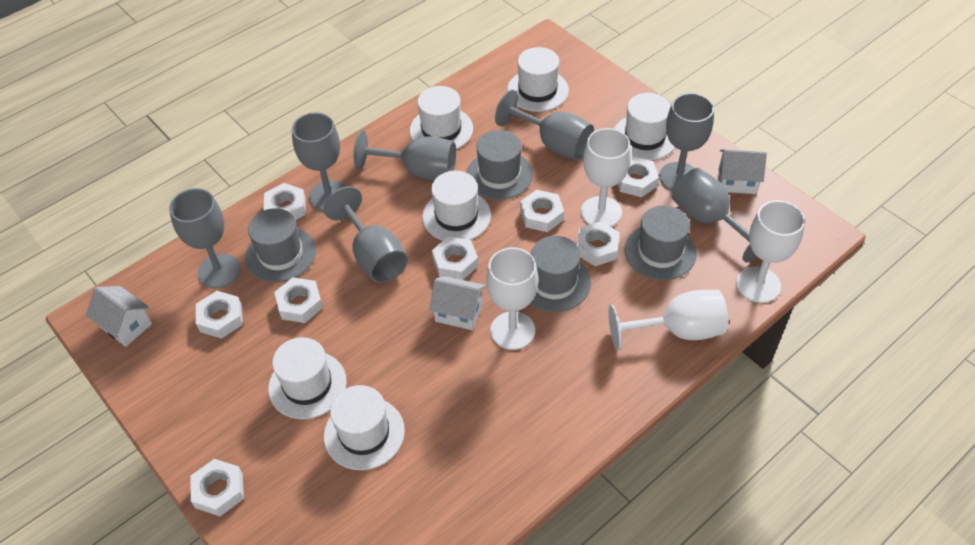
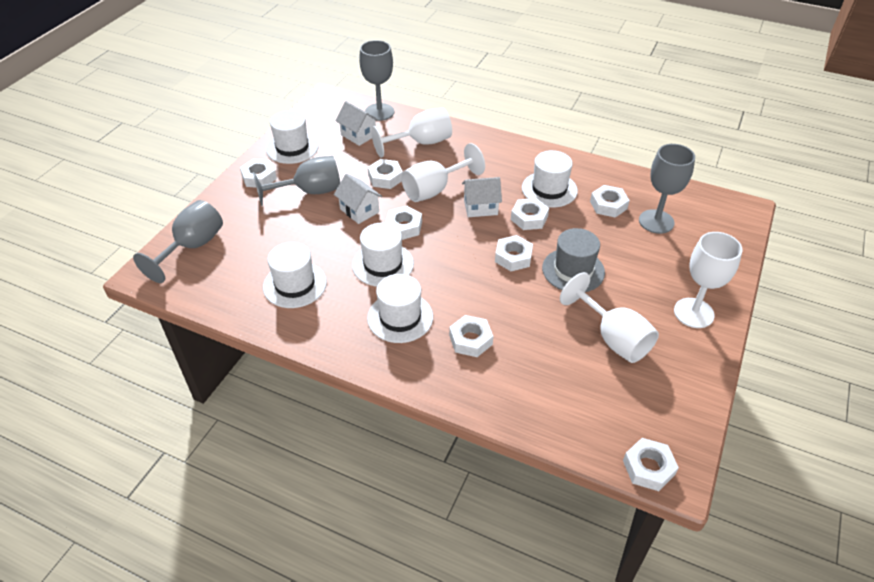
grey goblet: 7 -> 4
grey hat: 4 -> 1
white hat: 6 -> 5

